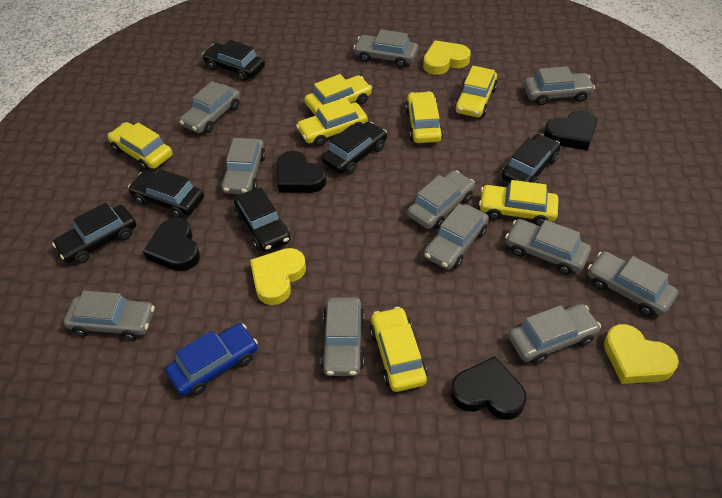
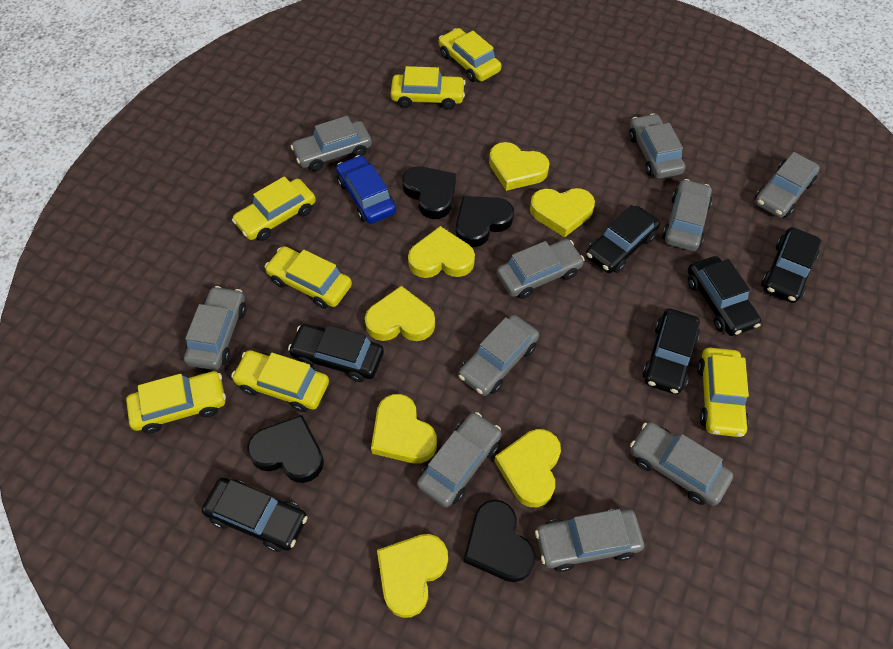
grey car: 11 -> 10
yellow heart: 3 -> 7

